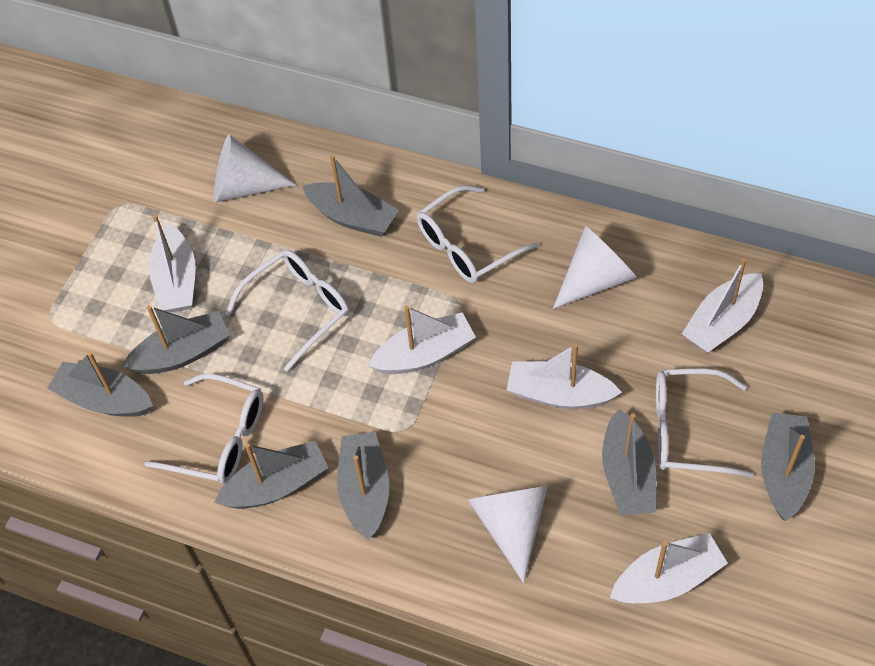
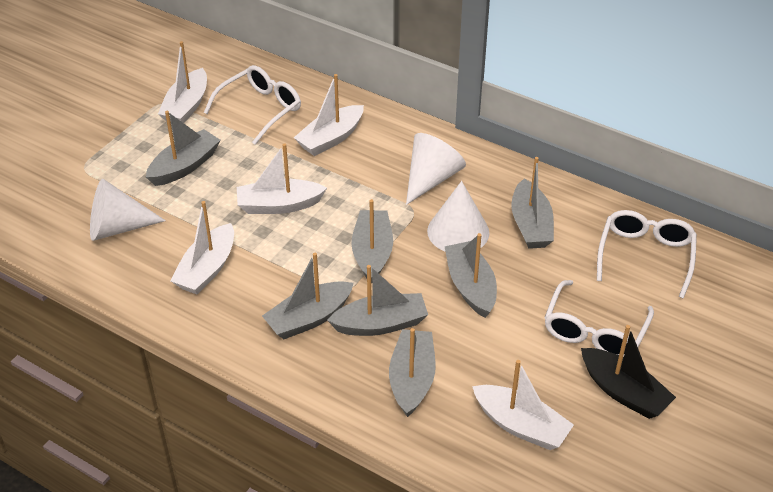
black boat: 0 -> 1
white glasses: 4 -> 3

